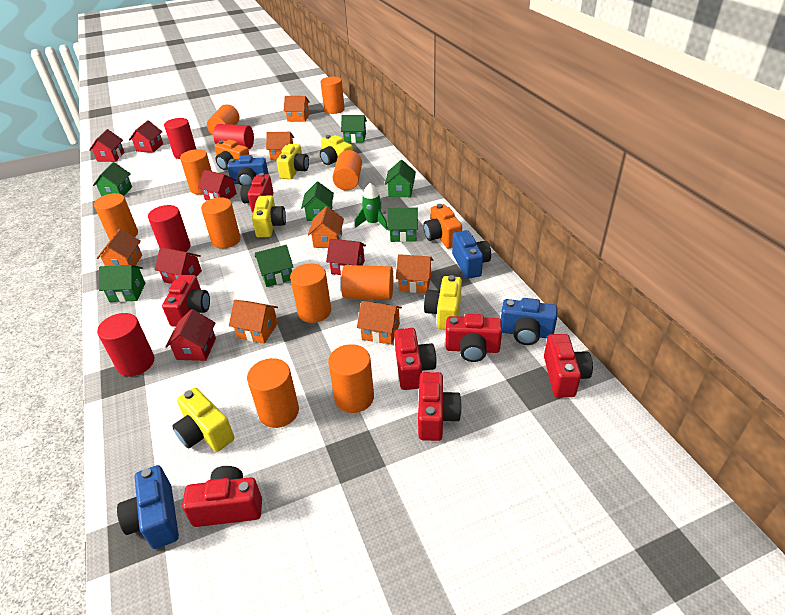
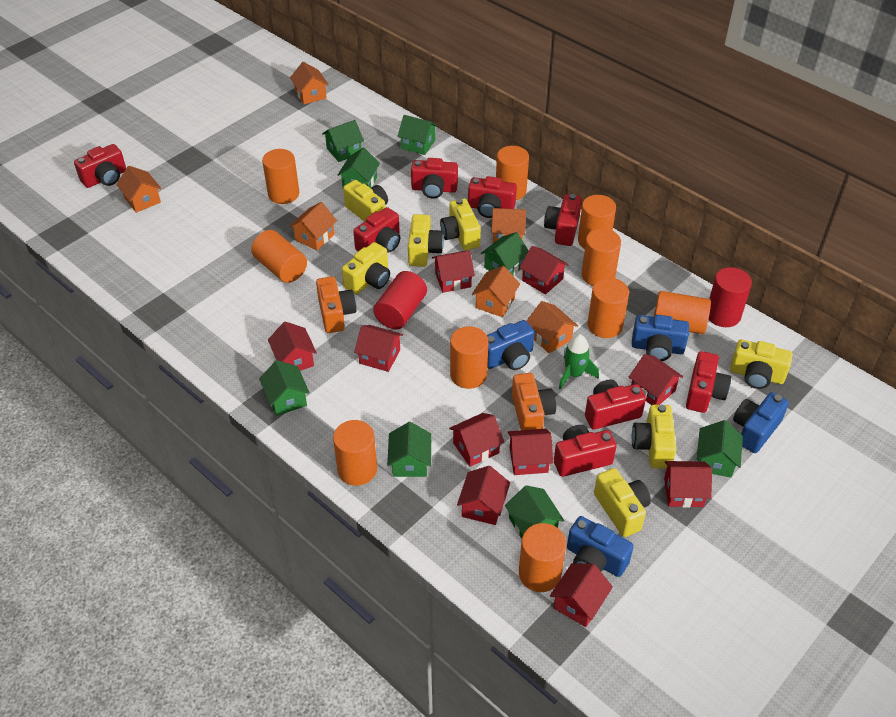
green house: 7 -> 8
orange house: 7 -> 6
red camera: 7 -> 8
red cylinder: 4 -> 2
red house: 6 -> 10
yellow camera: 5 -> 7

